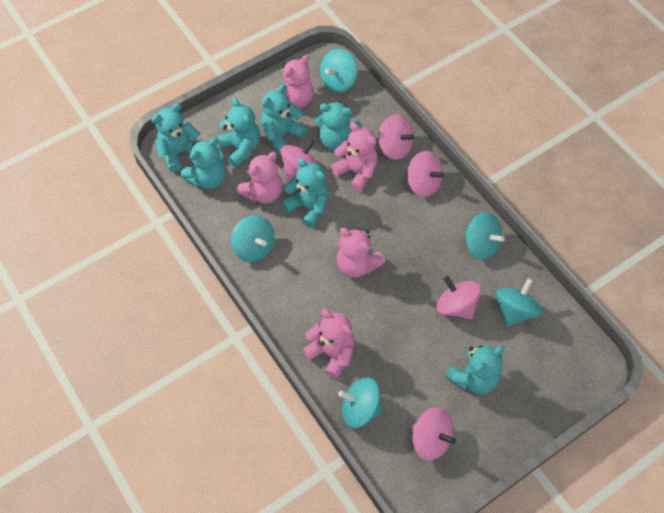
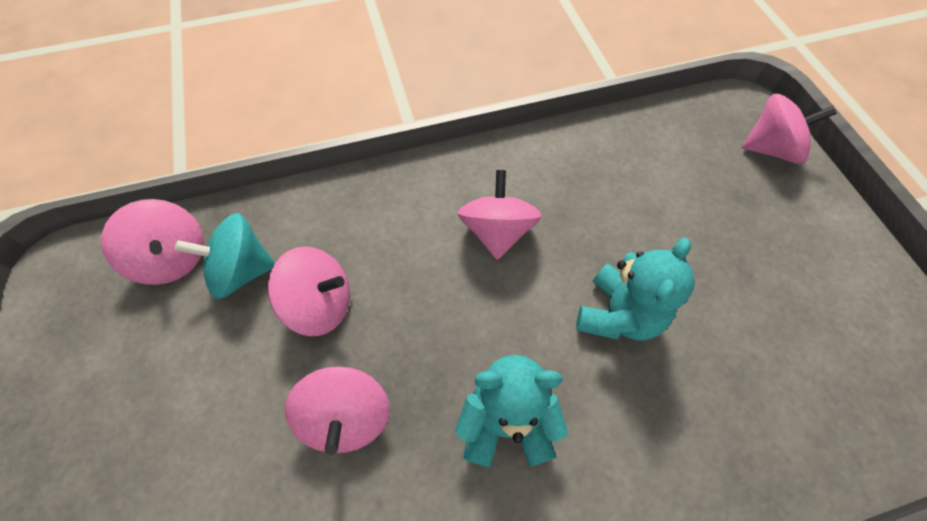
pink teddy bear: 5 -> 0
turquoise spinning top: 5 -> 1
turquoise teddy bear: 7 -> 2

